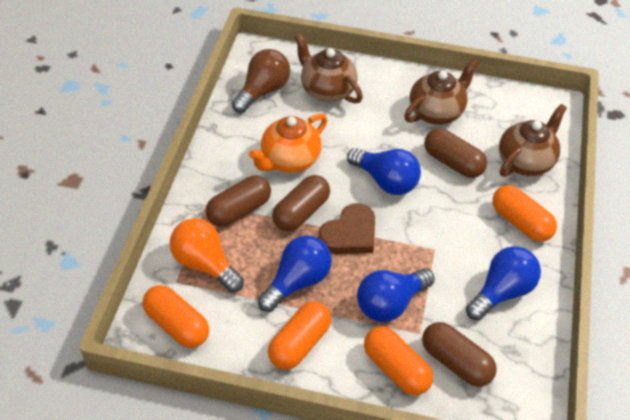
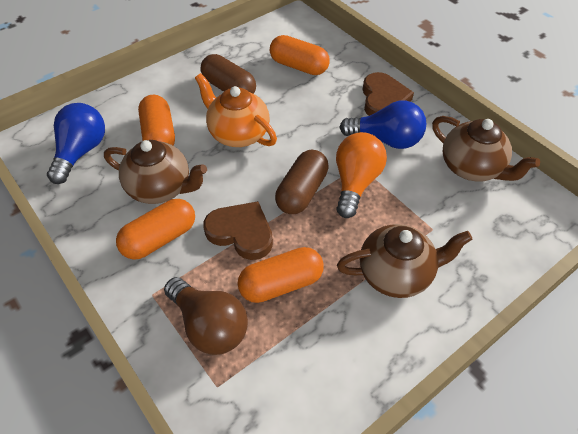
blue light bulb: 4 -> 2
brown capsule: 4 -> 2
brown heart: 1 -> 2

